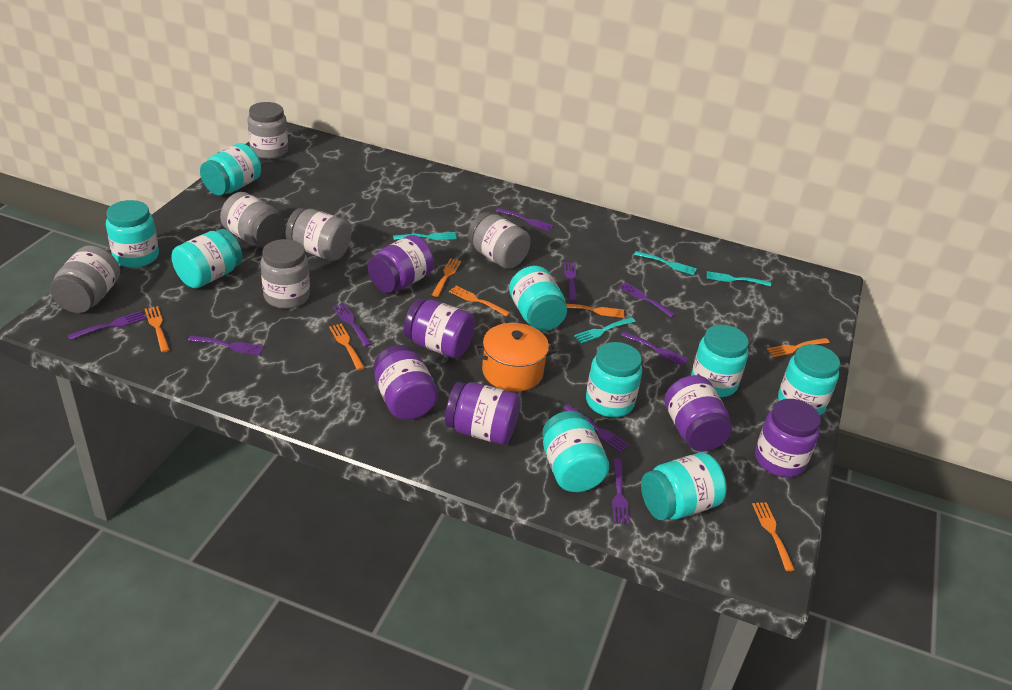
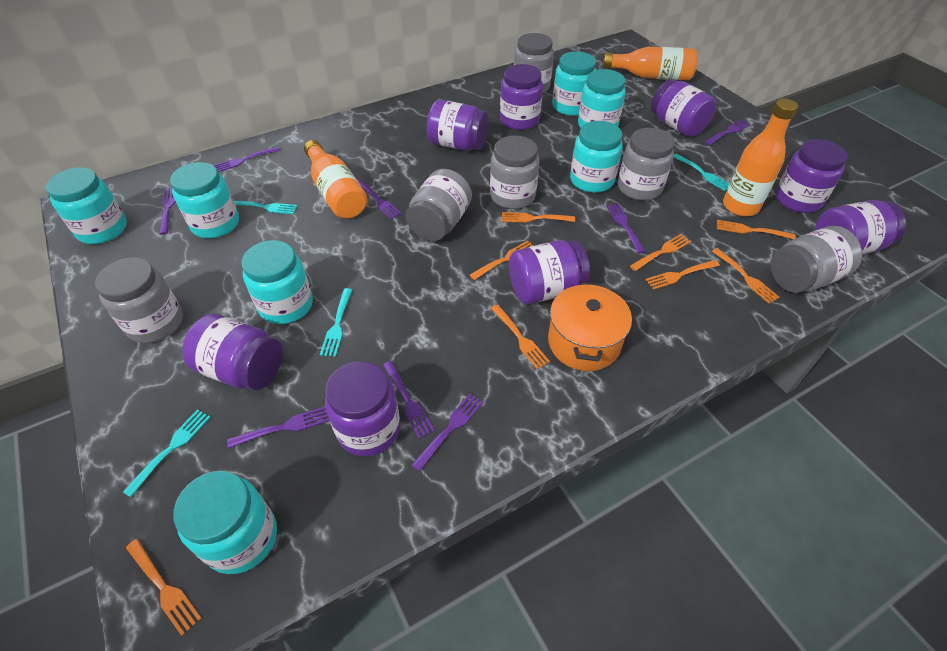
orange bottle: 0 -> 3
orange fork: 7 -> 8
purple fork: 9 -> 8
purple jar: 6 -> 8
turquoise jar: 9 -> 7

